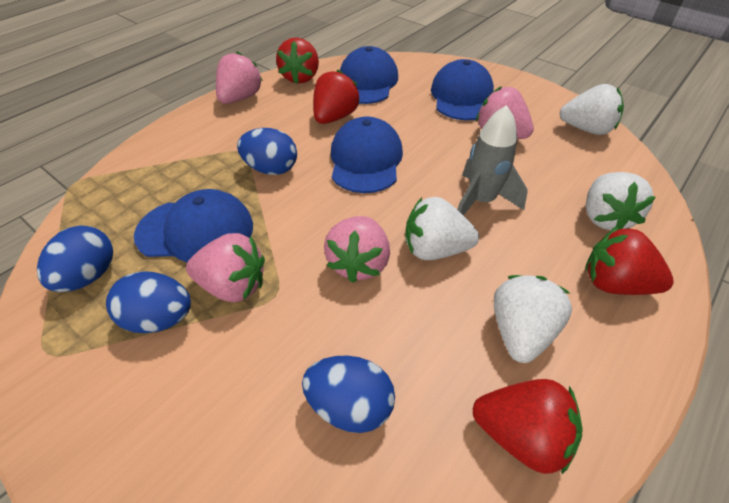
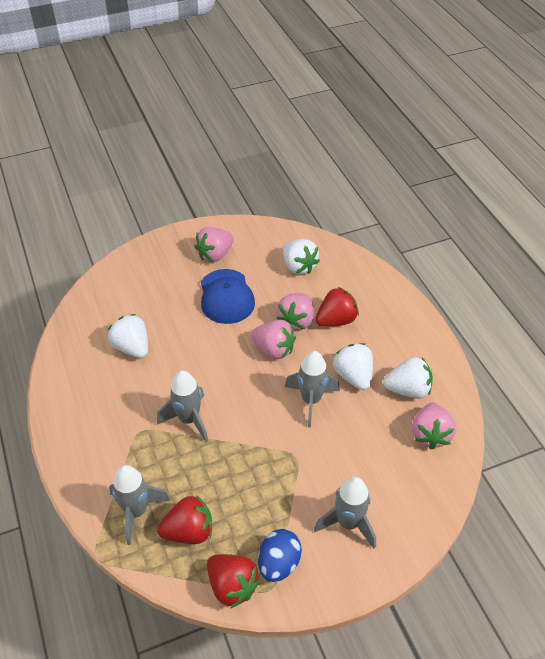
blue cap: 4 -> 1
blue egg: 4 -> 1
grey rocket: 1 -> 4
red strawberry: 4 -> 3

